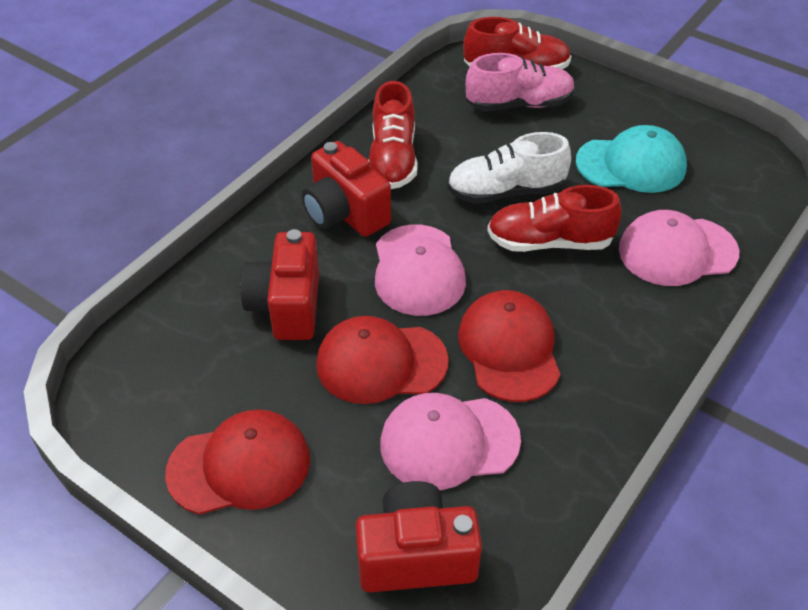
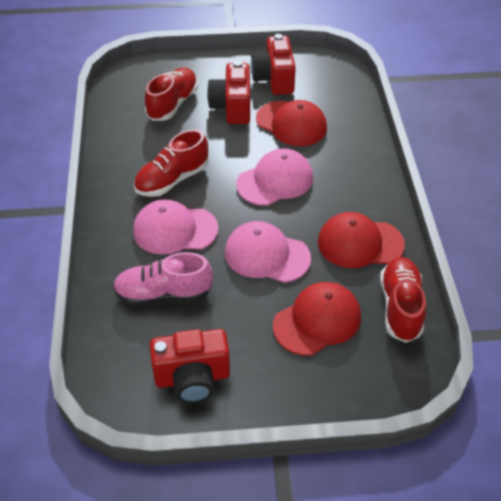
turquoise cap: 1 -> 0
white shoe: 1 -> 0

